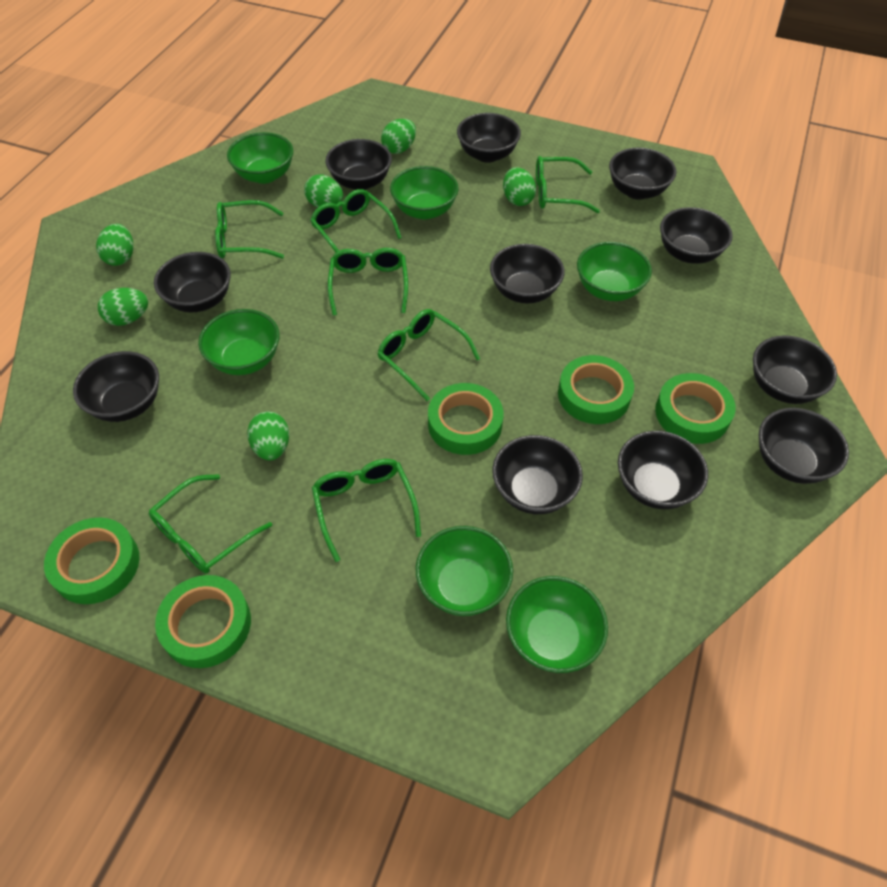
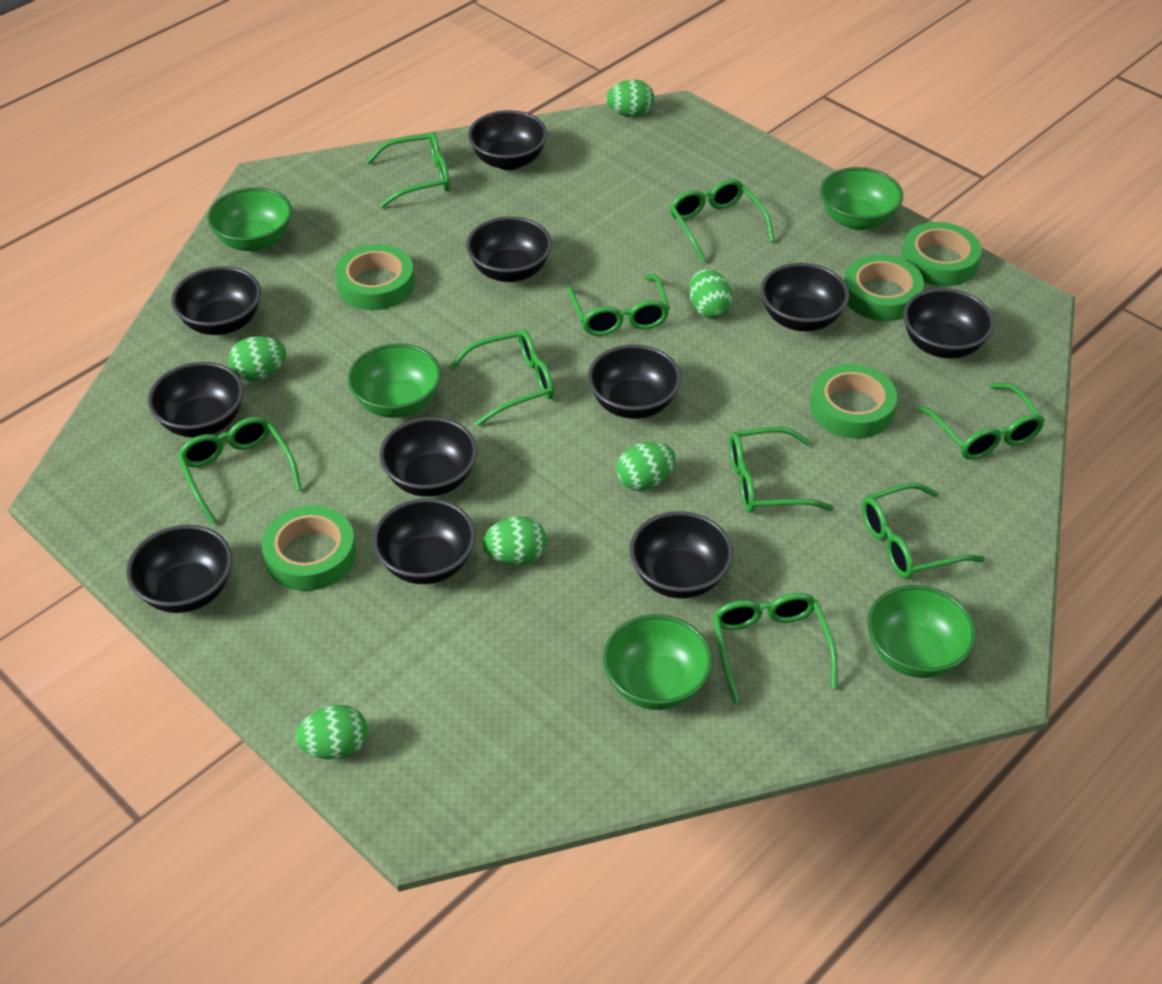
green bowl: 6 -> 5
green glasses: 7 -> 9

